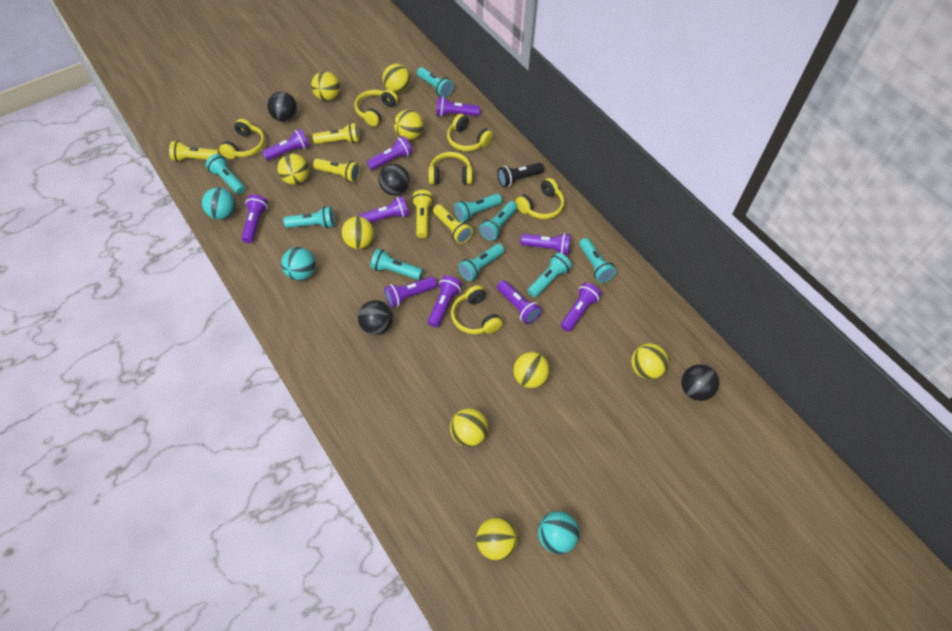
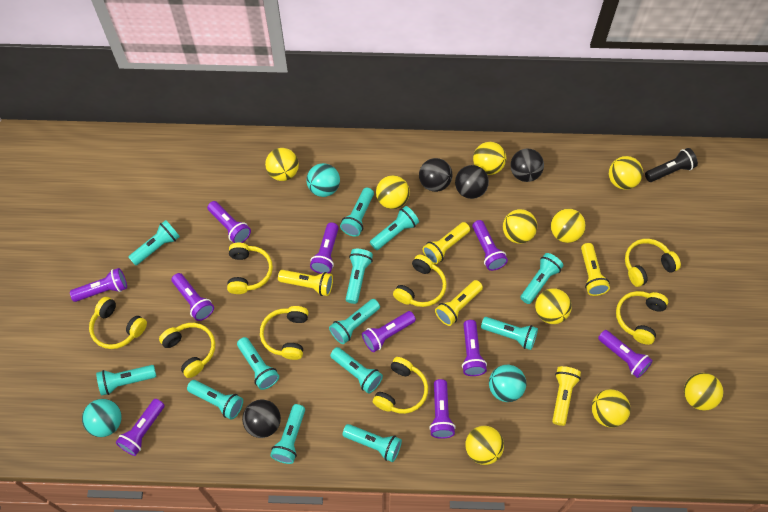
turquoise flashlight: 9 -> 13
yellow ball: 9 -> 10
yellow headphones: 6 -> 8

